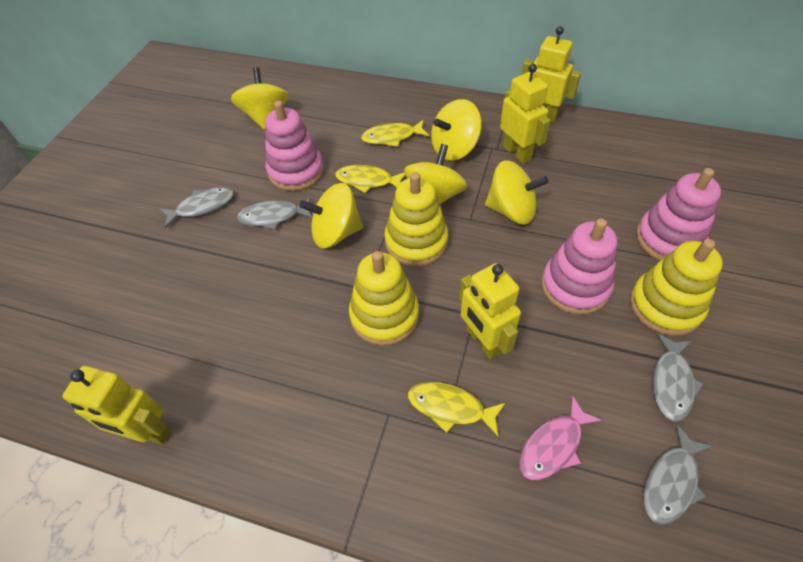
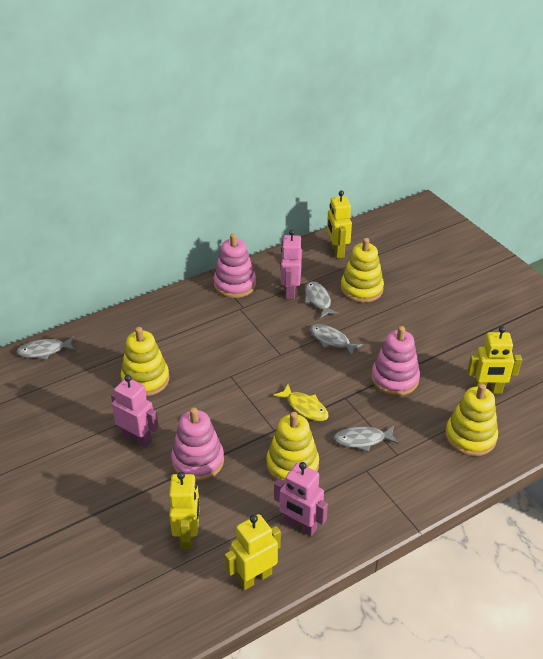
pink fish: 1 -> 0
pink robot: 0 -> 3
yellow fish: 3 -> 1
yellow spinning top: 5 -> 0
yellow stacking toy: 3 -> 4

